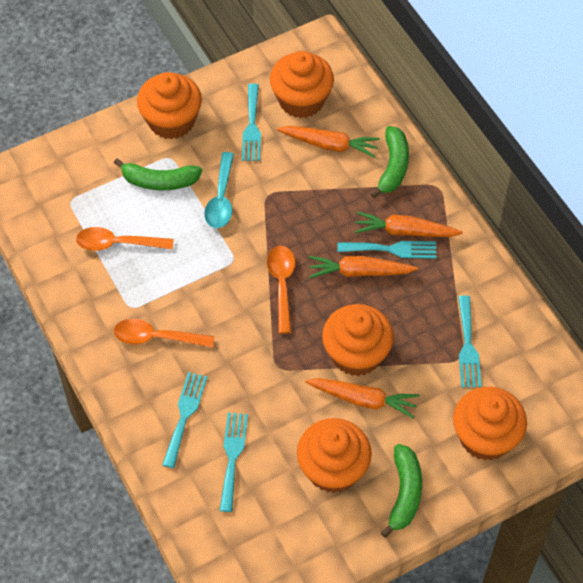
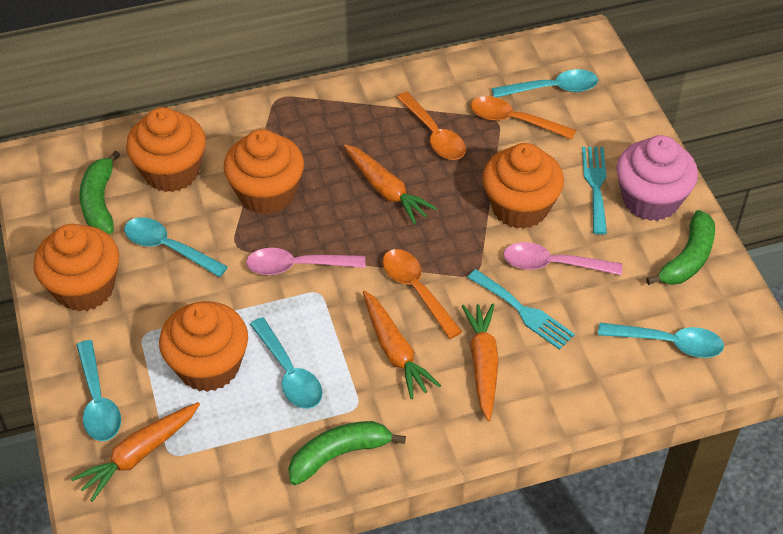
pink cupcake: 0 -> 1
pink spoon: 0 -> 2
turquoise fork: 5 -> 2
turquoise spoon: 1 -> 5

